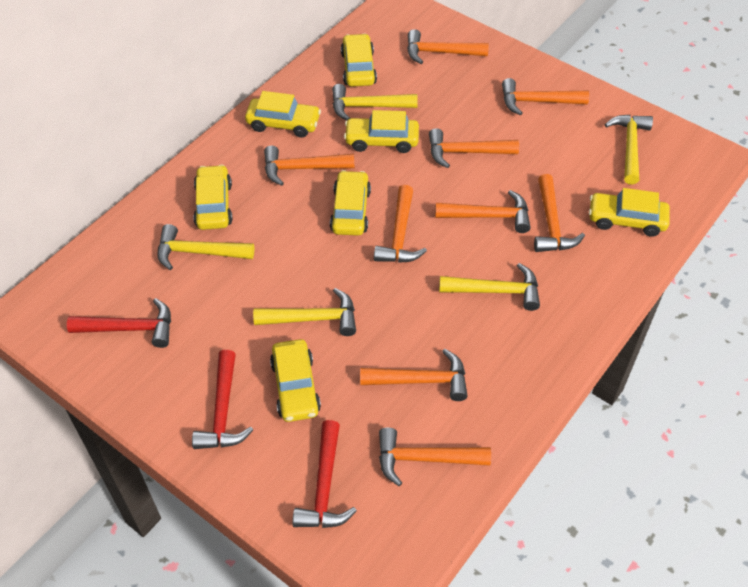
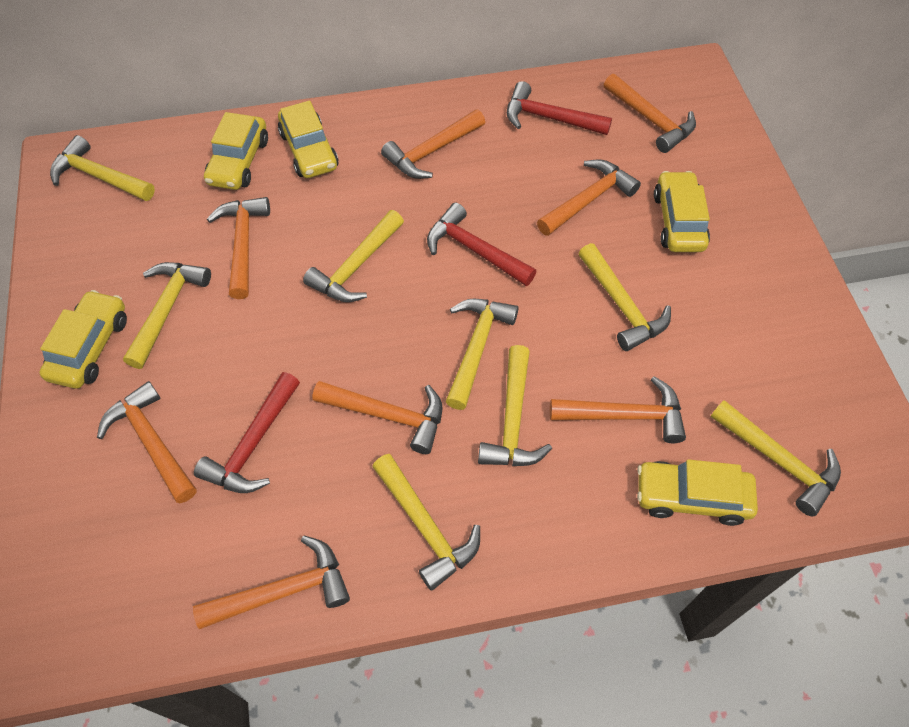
orange hammer: 9 -> 8
yellow car: 7 -> 5
yellow hammer: 5 -> 8

